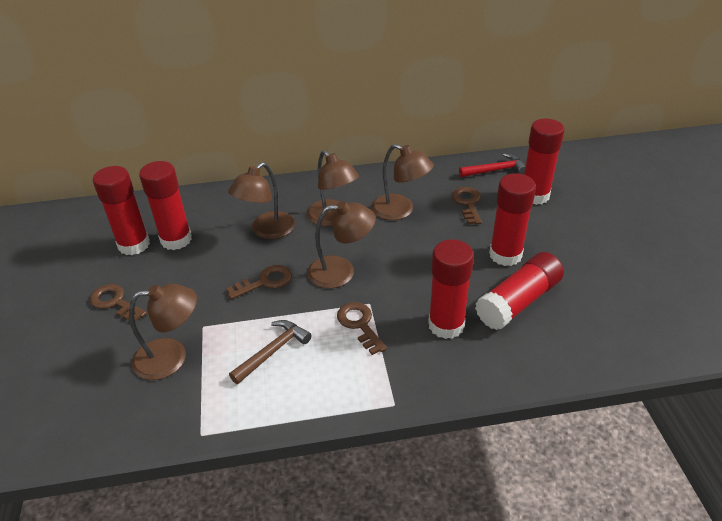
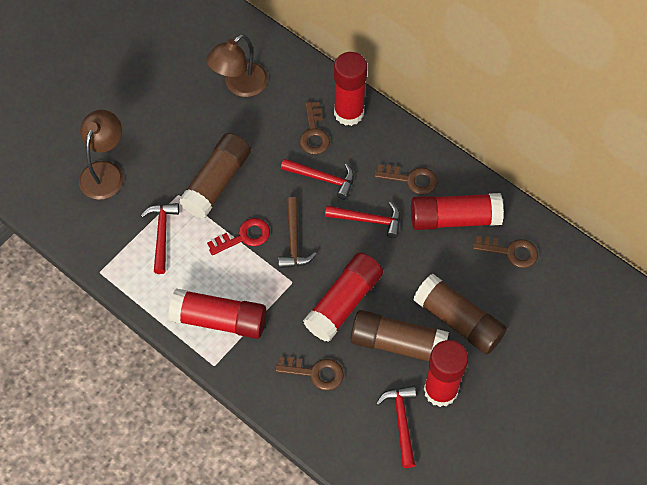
brown glue stick: 0 -> 3
brown lamp: 5 -> 2
red glue stick: 6 -> 5
red hammer: 1 -> 4
red key: 0 -> 1

